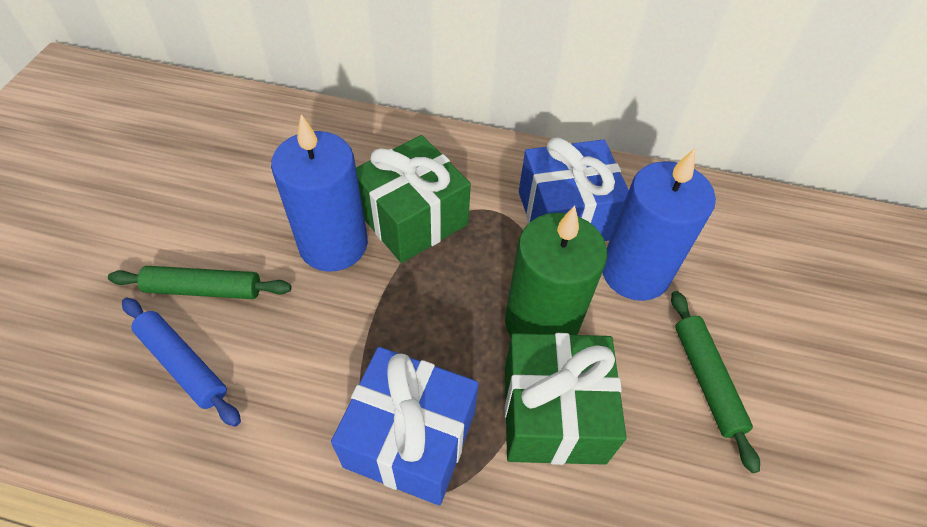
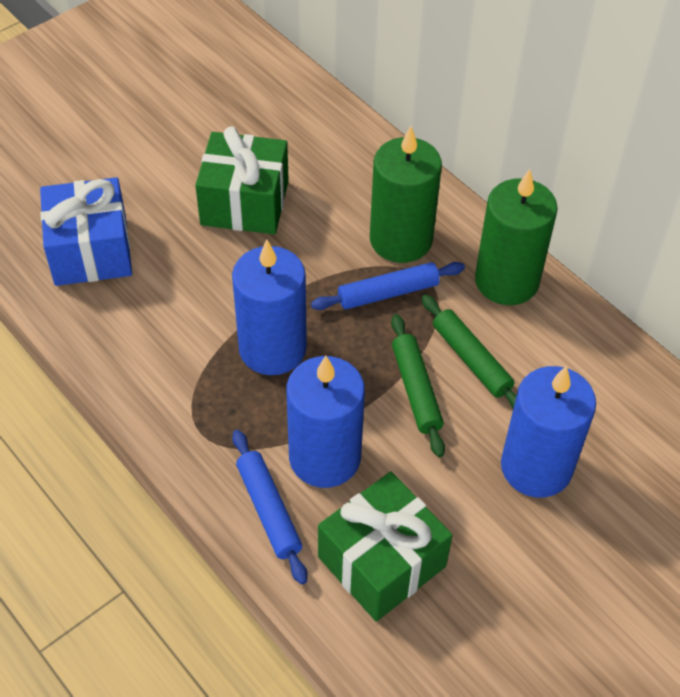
blue candle: 2 -> 3
blue gift: 2 -> 1
blue rolling pin: 1 -> 2
green candle: 1 -> 2

